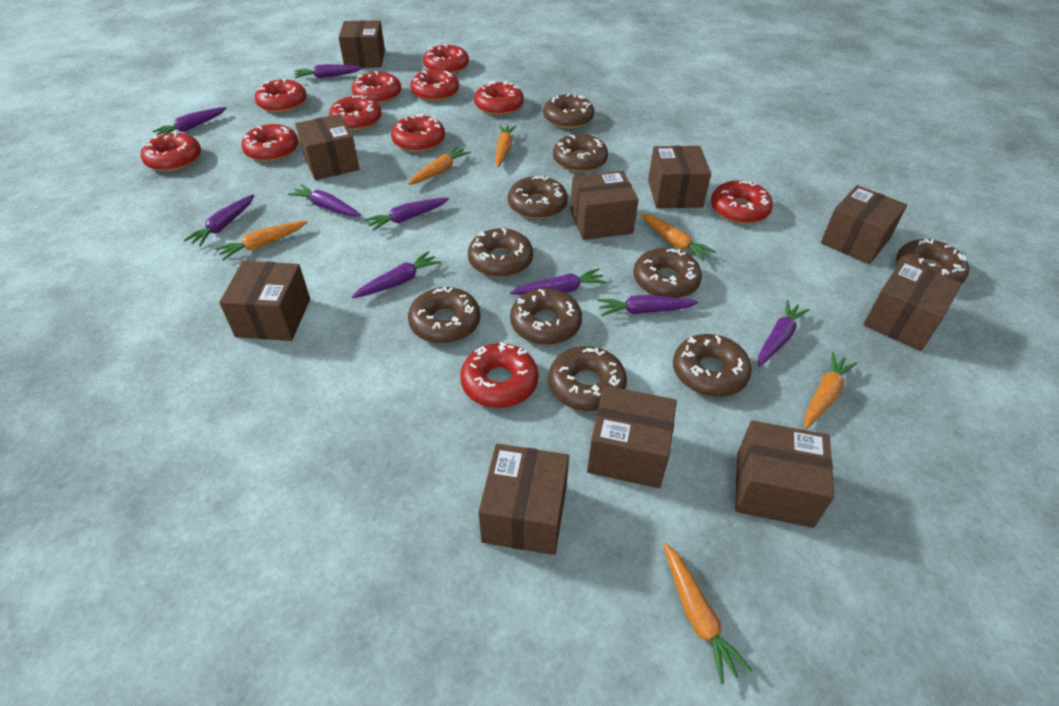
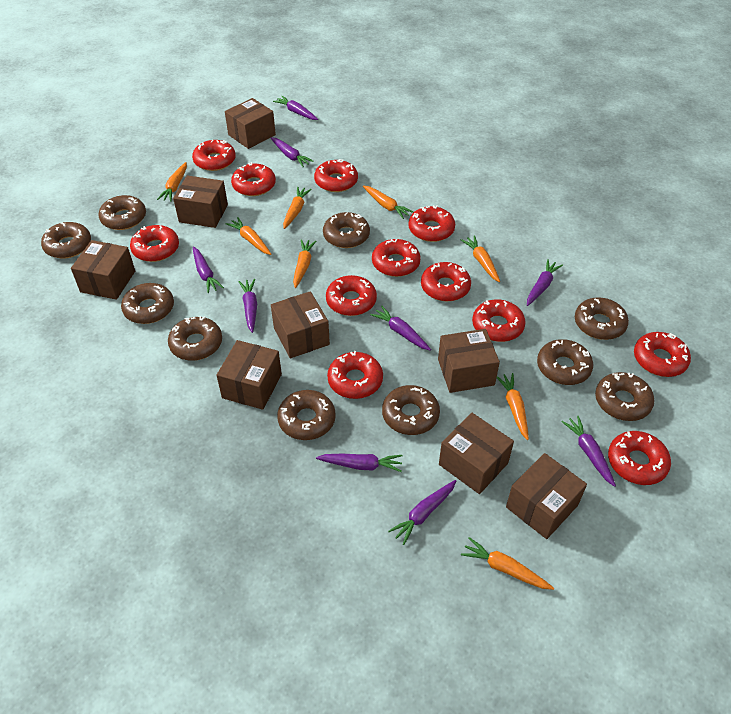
brown box: 10 -> 8
orange carrot: 6 -> 8
red donut: 11 -> 12

